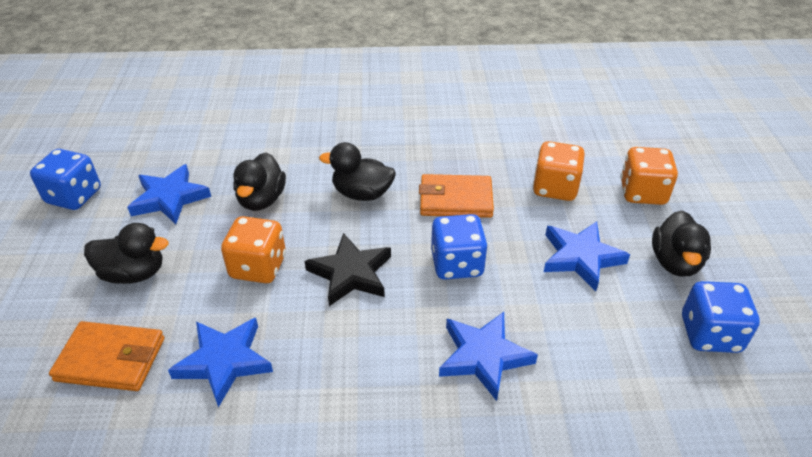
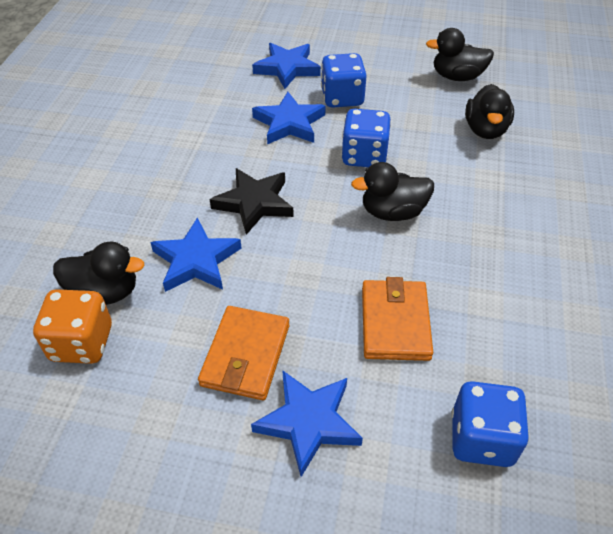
orange dice: 3 -> 1

